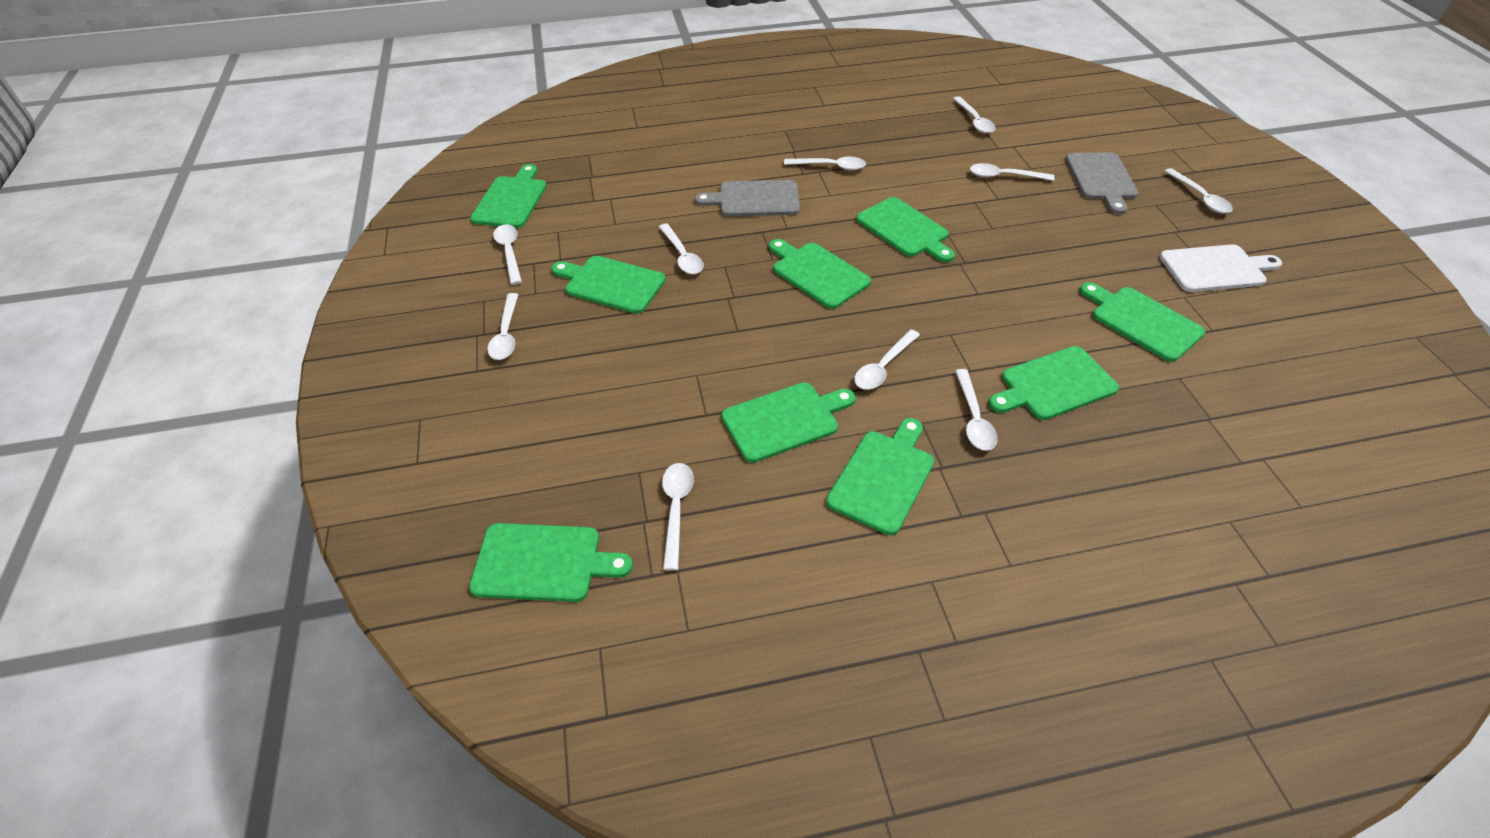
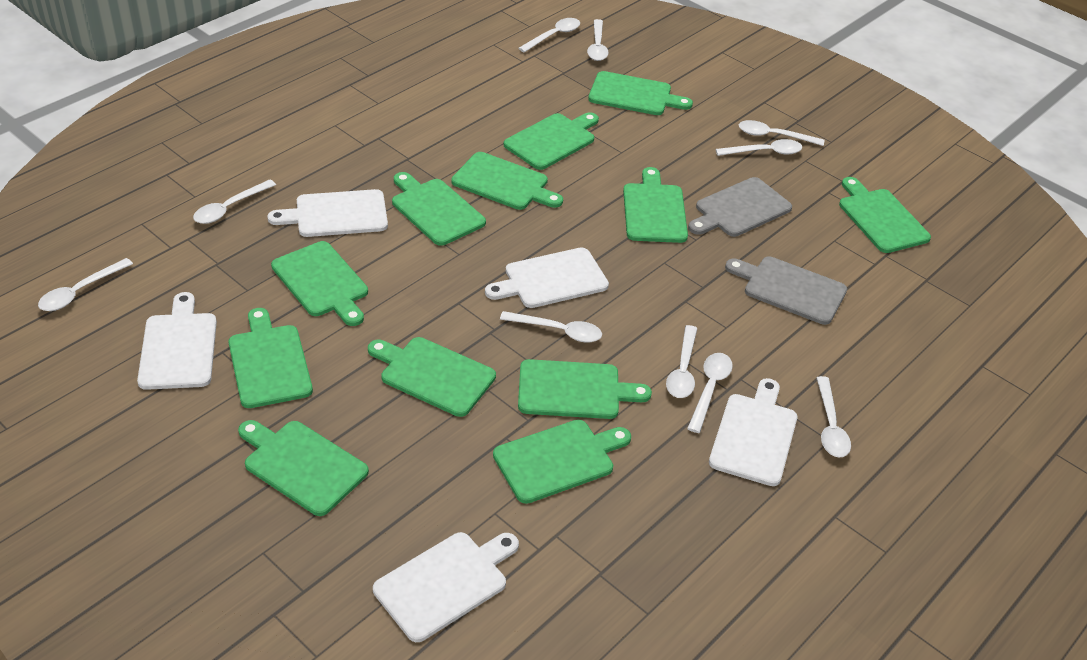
green cutting board: 9 -> 12
white cutting board: 1 -> 5

